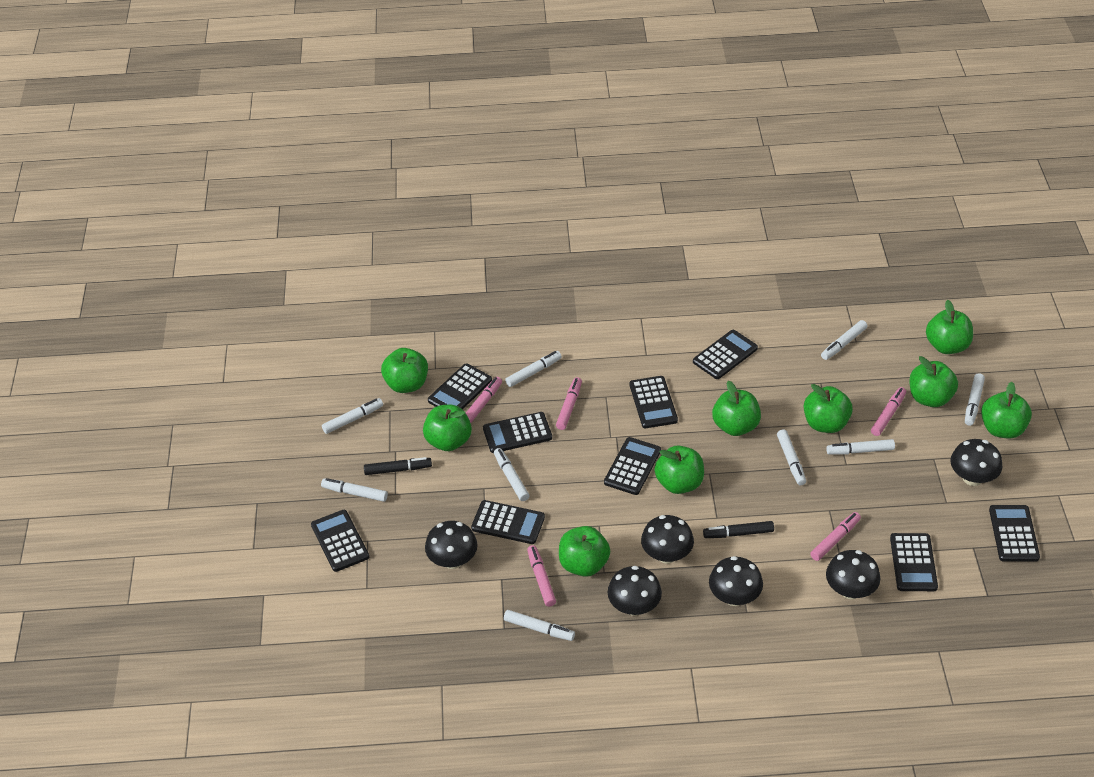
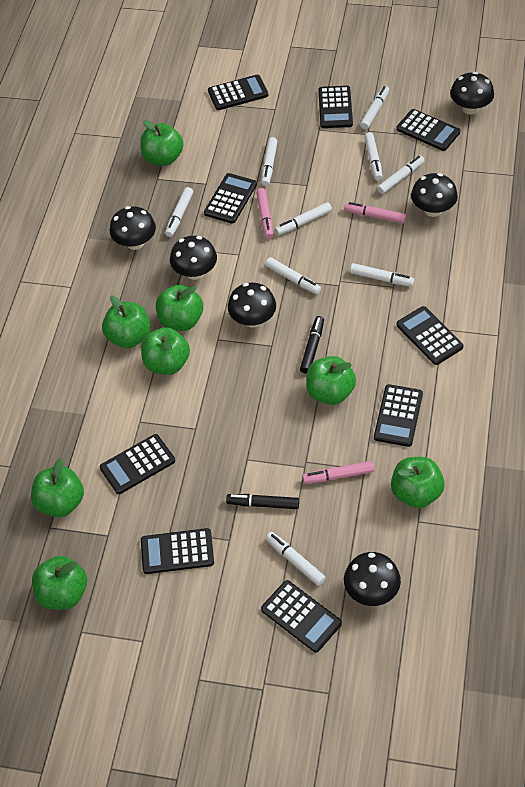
green apple: 9 -> 8
pink marker: 5 -> 3

